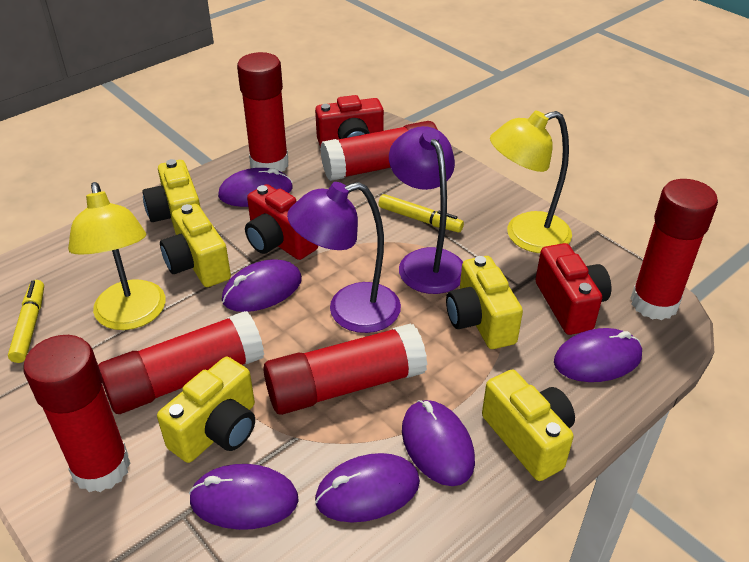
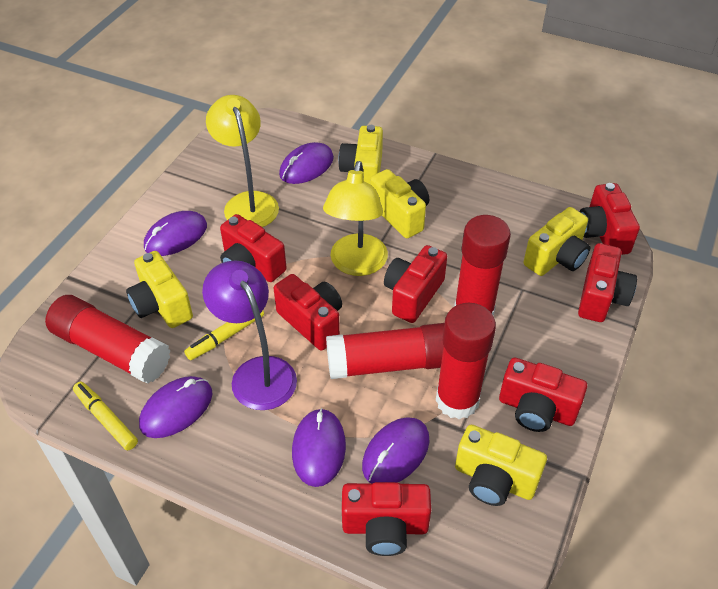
purple lamp: 2 -> 1
purple mouse: 6 -> 5
red camera: 3 -> 7
red glue stick: 6 -> 4

